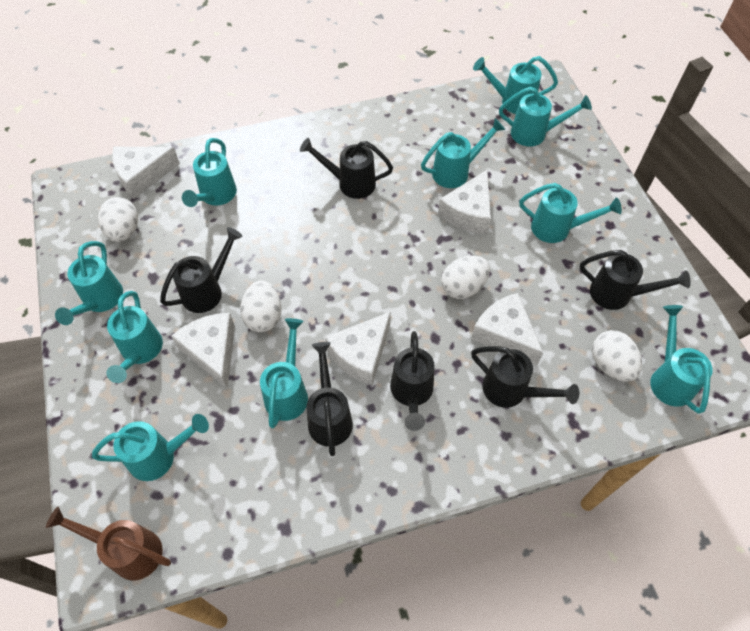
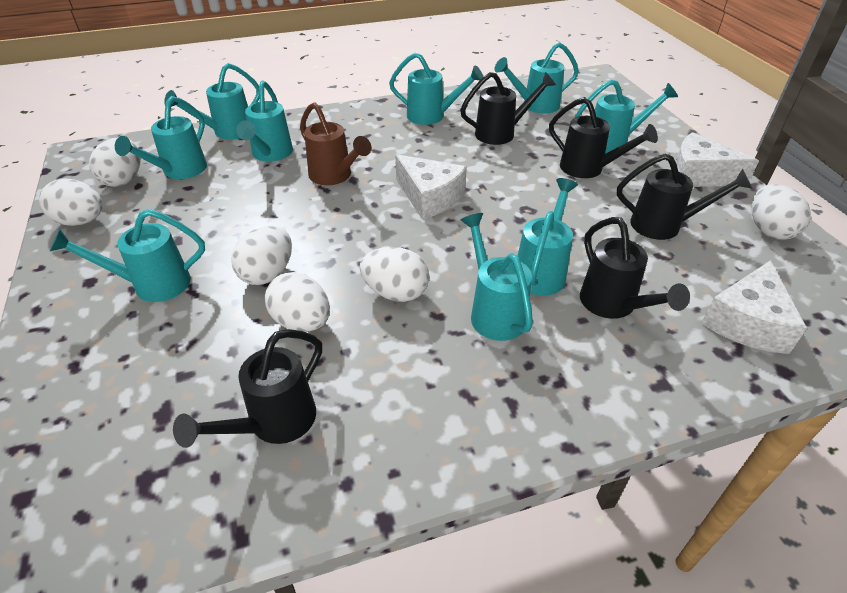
black watering can: 6 -> 5
turquoise watering can: 10 -> 9
white cheese: 5 -> 3
white egg: 4 -> 6

